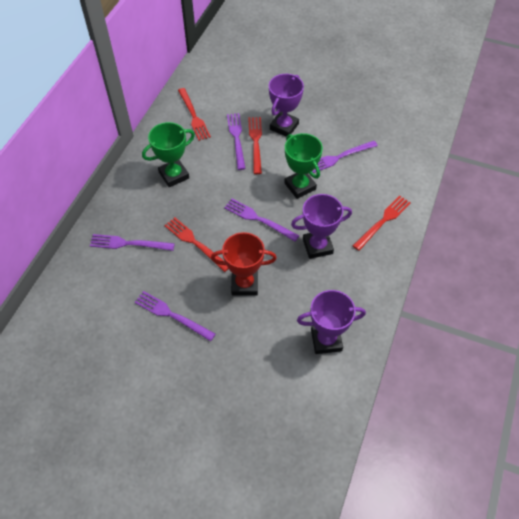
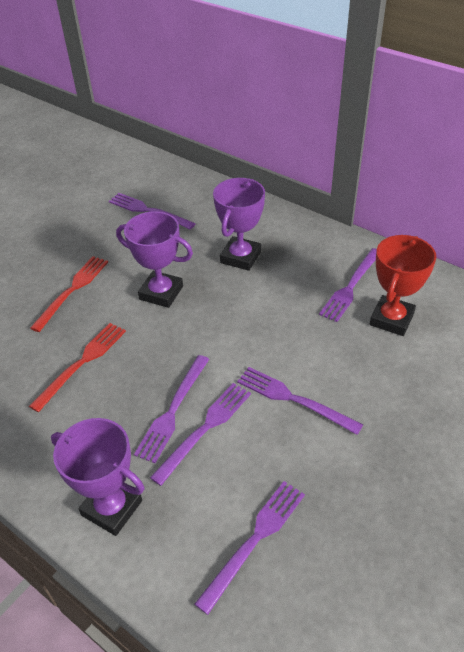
green trophy: 2 -> 0
purple fork: 5 -> 6
red fork: 4 -> 2

